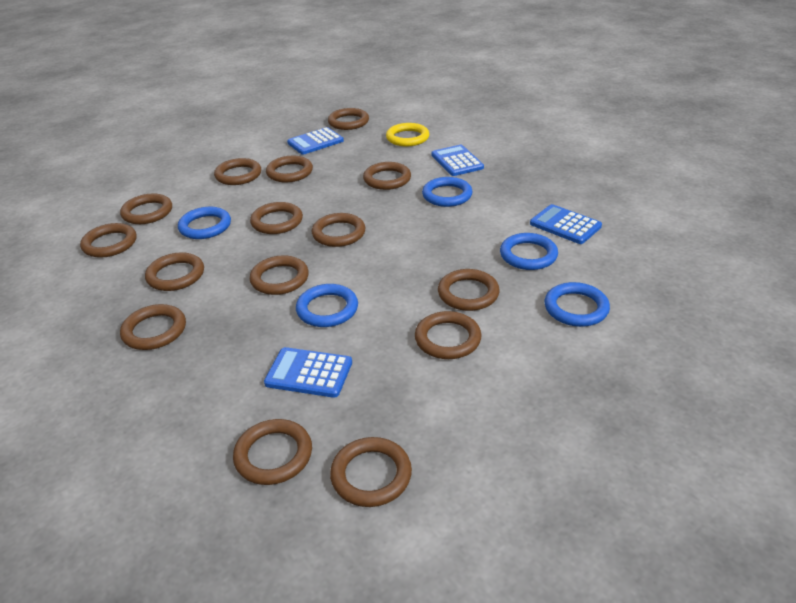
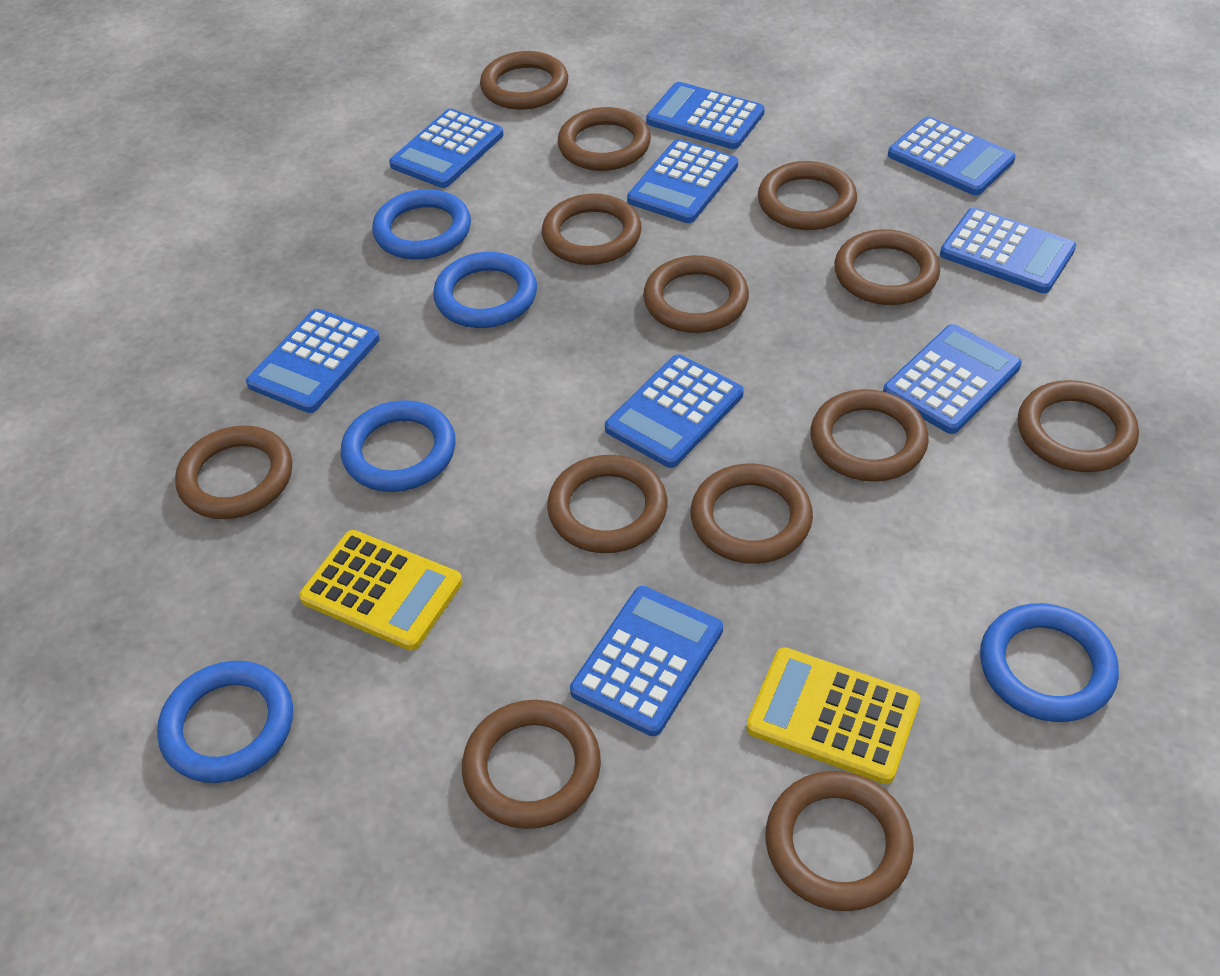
blue calculator: 4 -> 9
brown ring: 15 -> 13
yellow calculator: 0 -> 2
yellow ring: 1 -> 0

